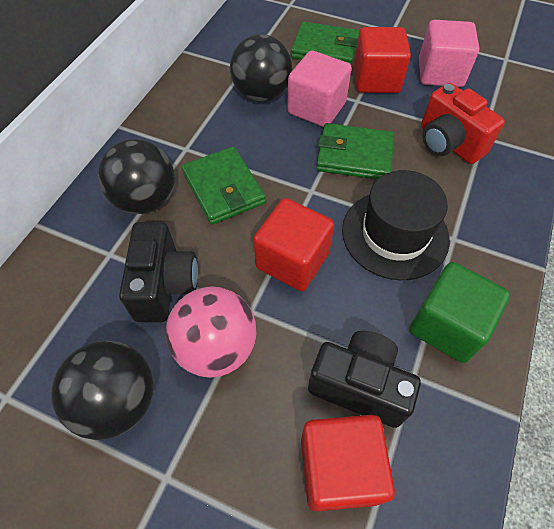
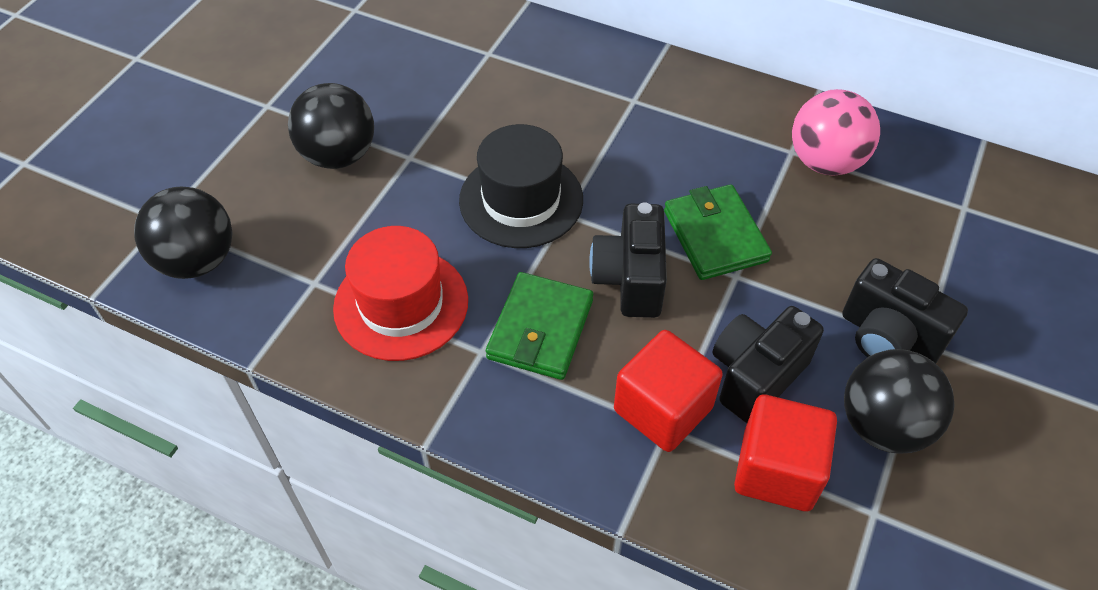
black camera: 2 -> 3
green cube: 1 -> 0
green wallet: 3 -> 2
pink cube: 2 -> 0
red camera: 1 -> 0
red cube: 3 -> 2
red hat: 0 -> 1

